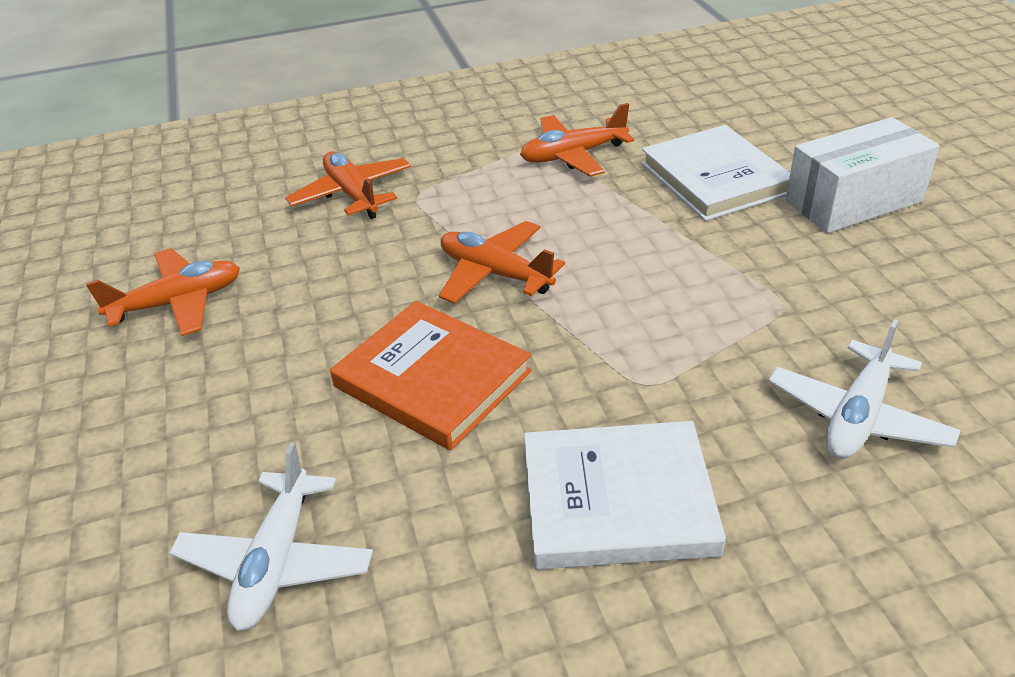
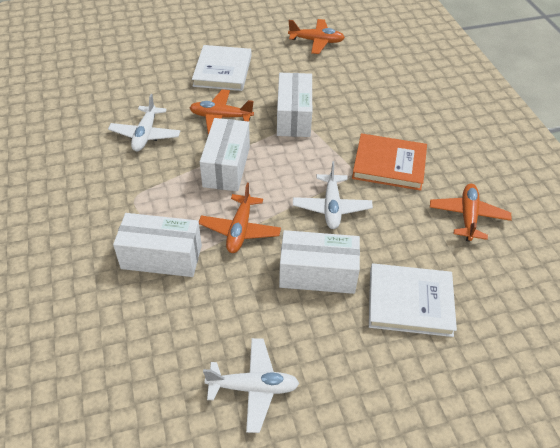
white box: 1 -> 4
white plane: 2 -> 3

